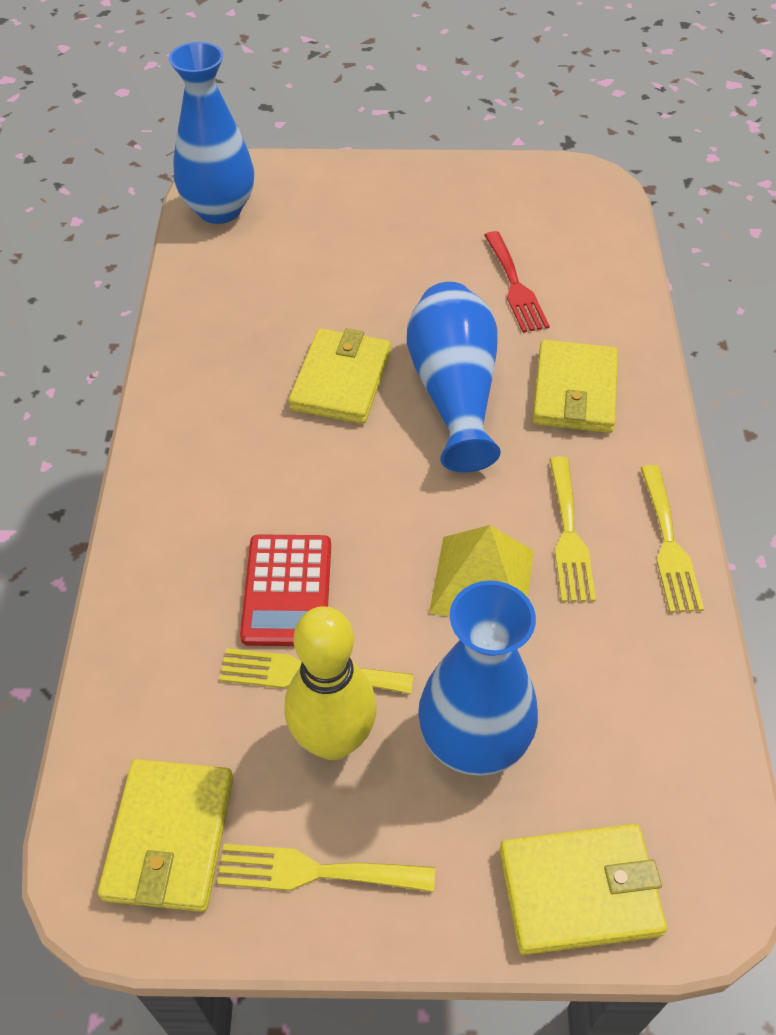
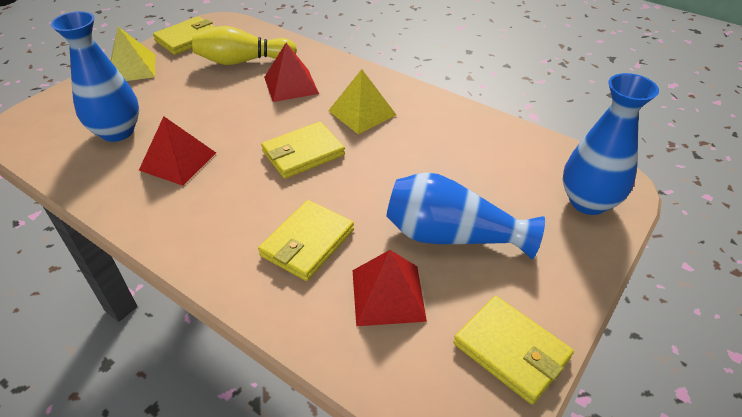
red calculator: 1 -> 0
red fork: 1 -> 0
red pyramid: 0 -> 3
yellow fork: 4 -> 0
yellow pyramid: 1 -> 2

